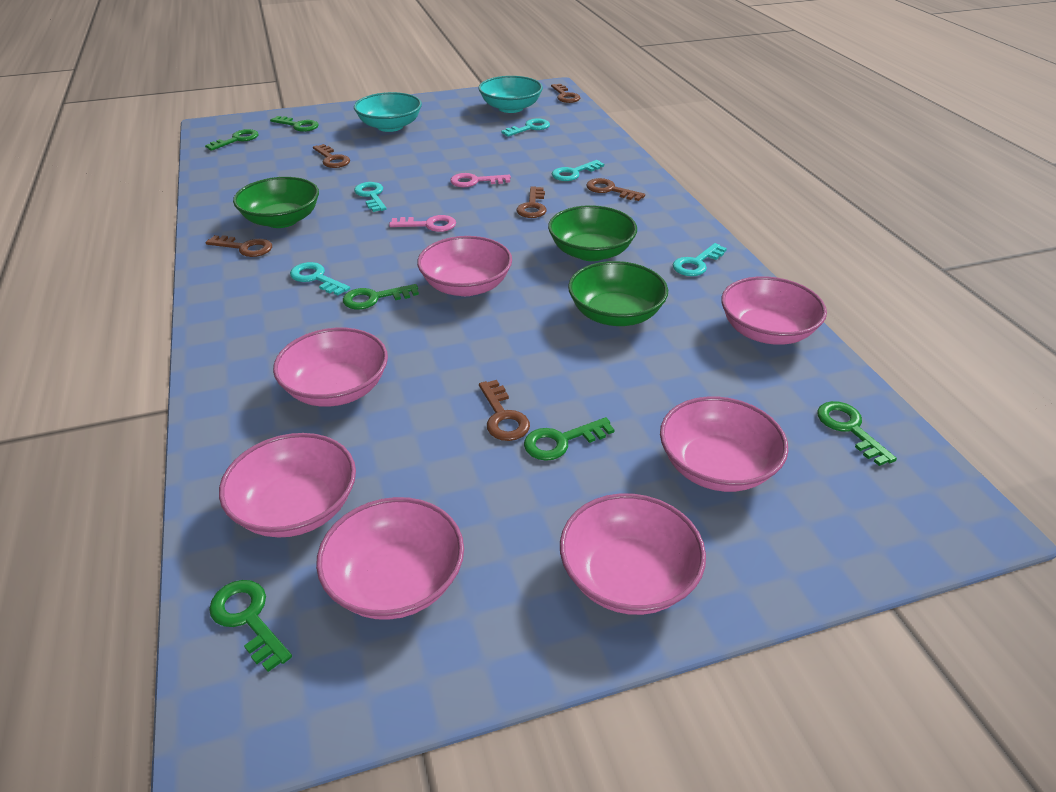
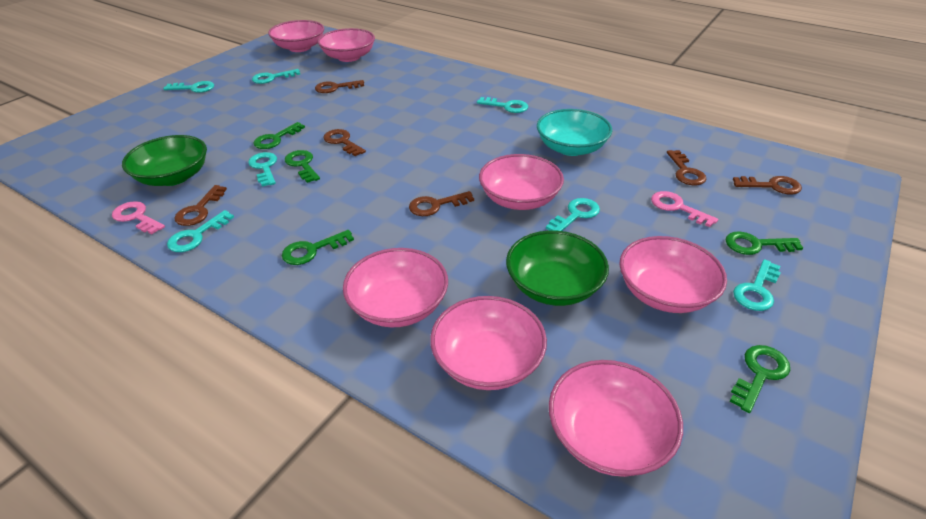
green bowl: 3 -> 2
green key: 6 -> 5
turquoise bowl: 2 -> 1
turquoise key: 5 -> 7

